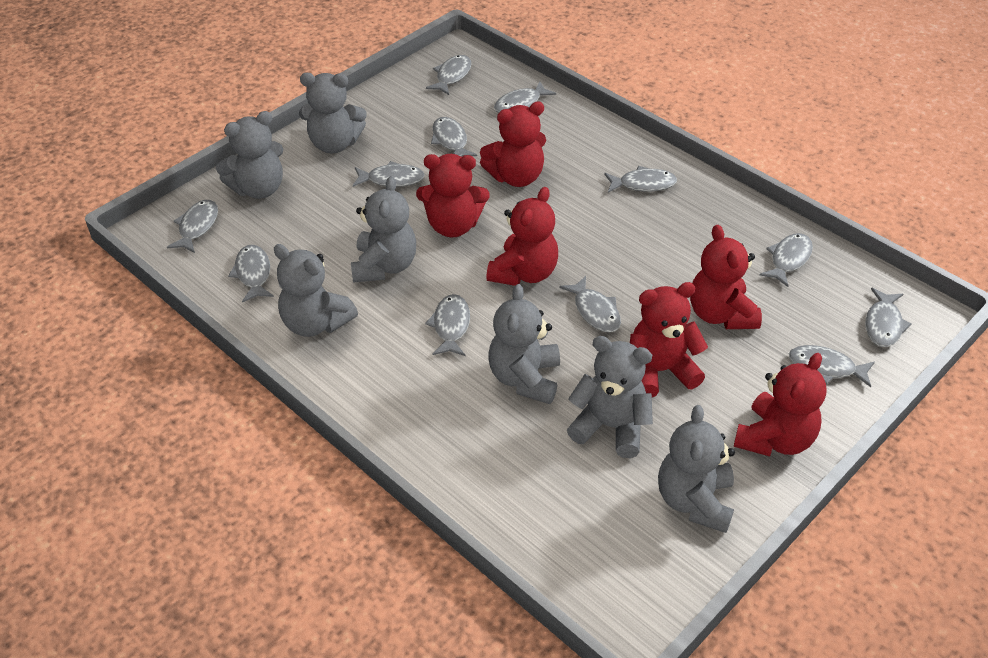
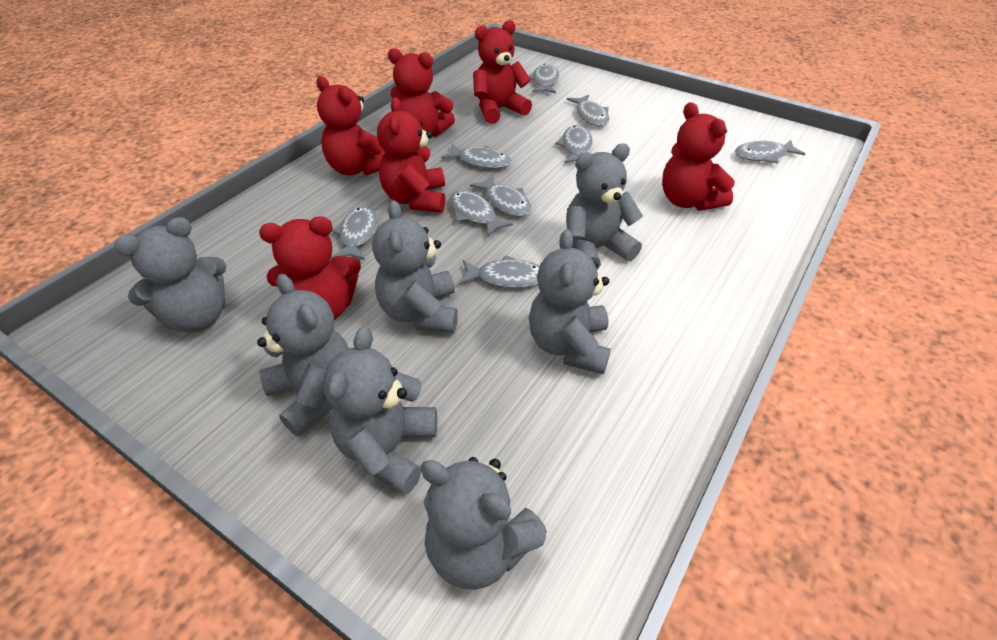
grey fish: 12 -> 9

